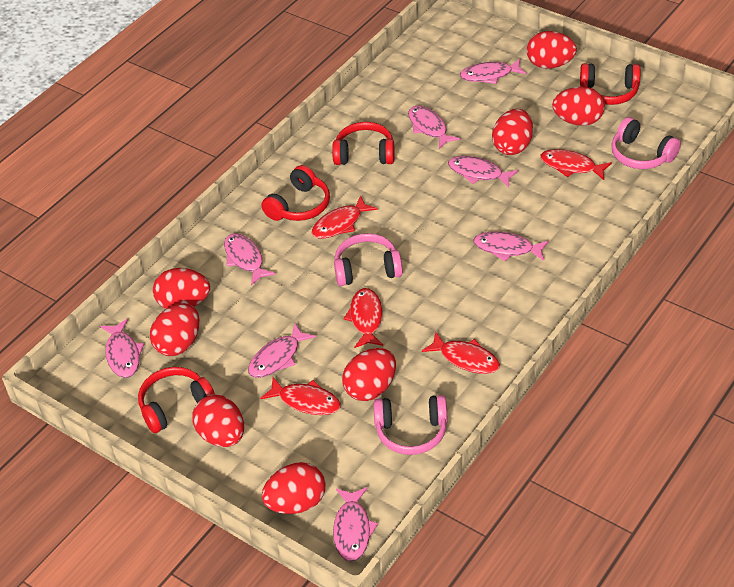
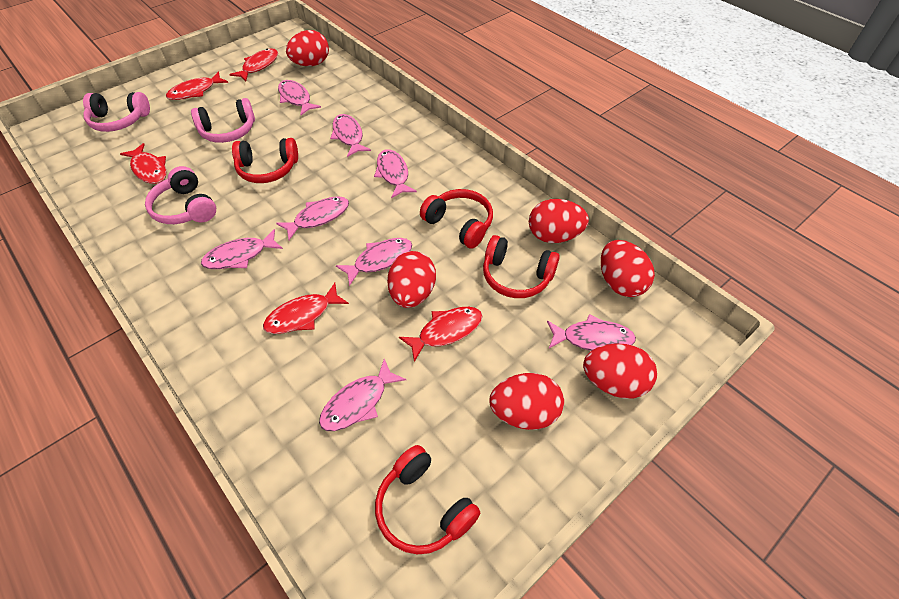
red egg: 8 -> 6

